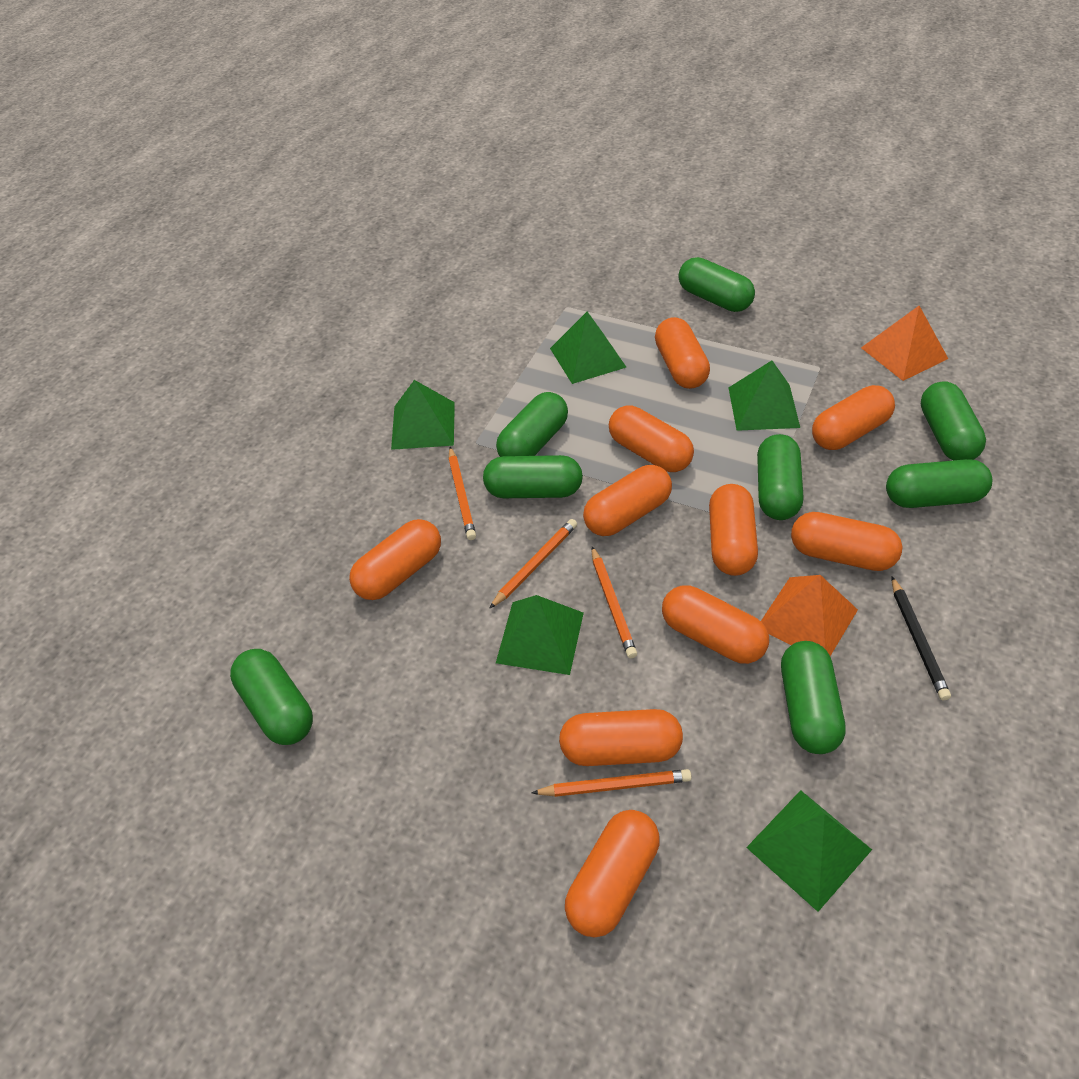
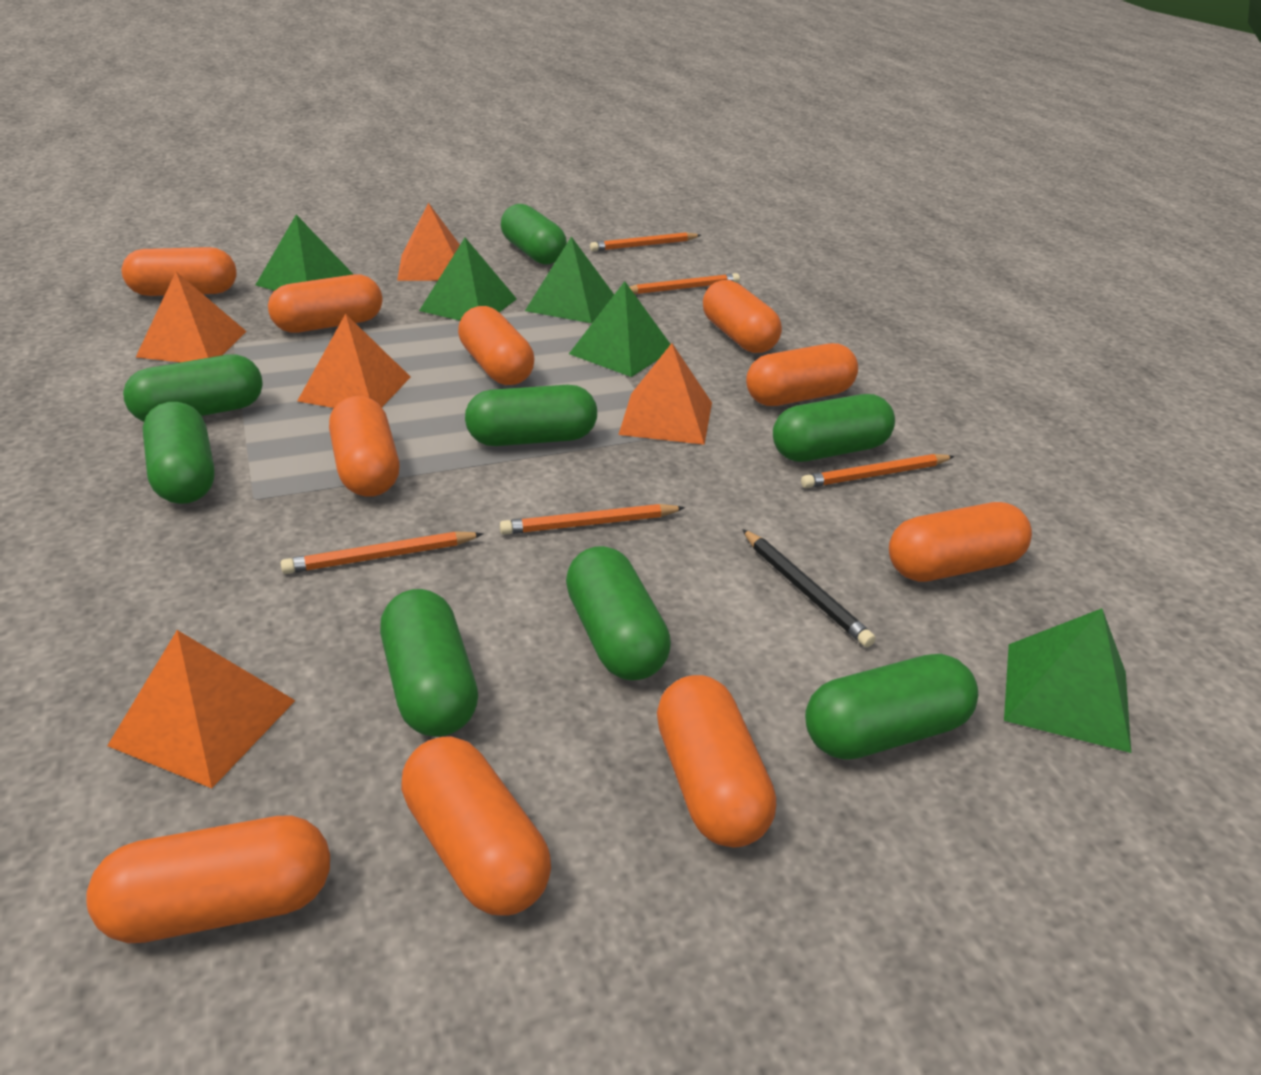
orange pencil: 4 -> 5
orange pyramid: 2 -> 5

